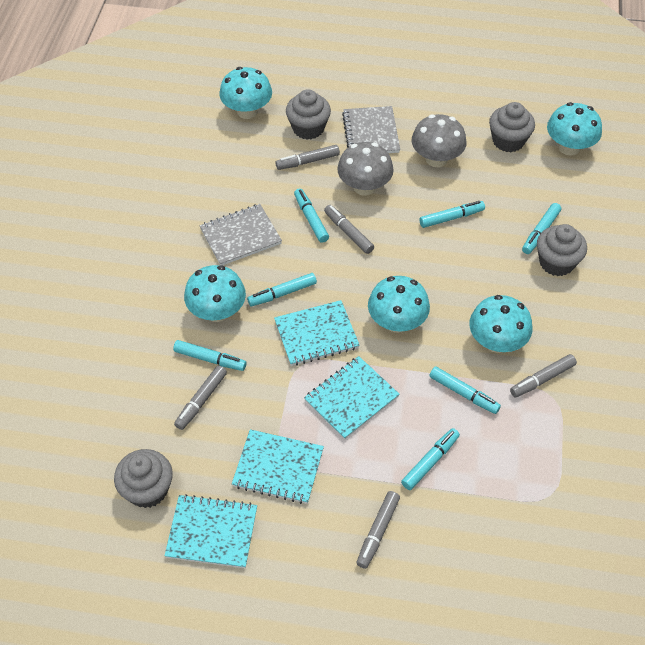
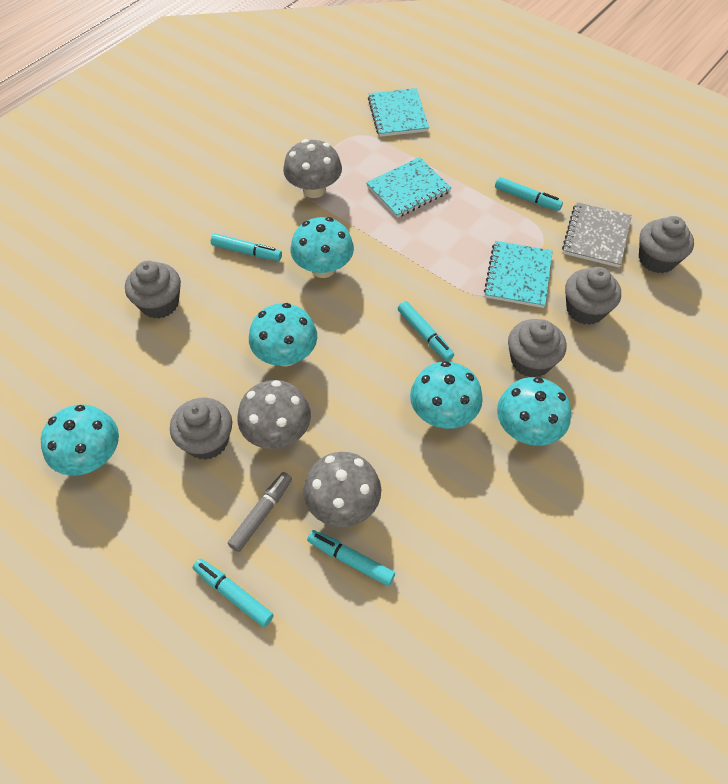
grey cupcake: 4 -> 5
grey marker: 5 -> 1
grey mushroom: 2 -> 3
grey notebook: 2 -> 1
turquoise marker: 7 -> 5
turquoise notebook: 4 -> 3

